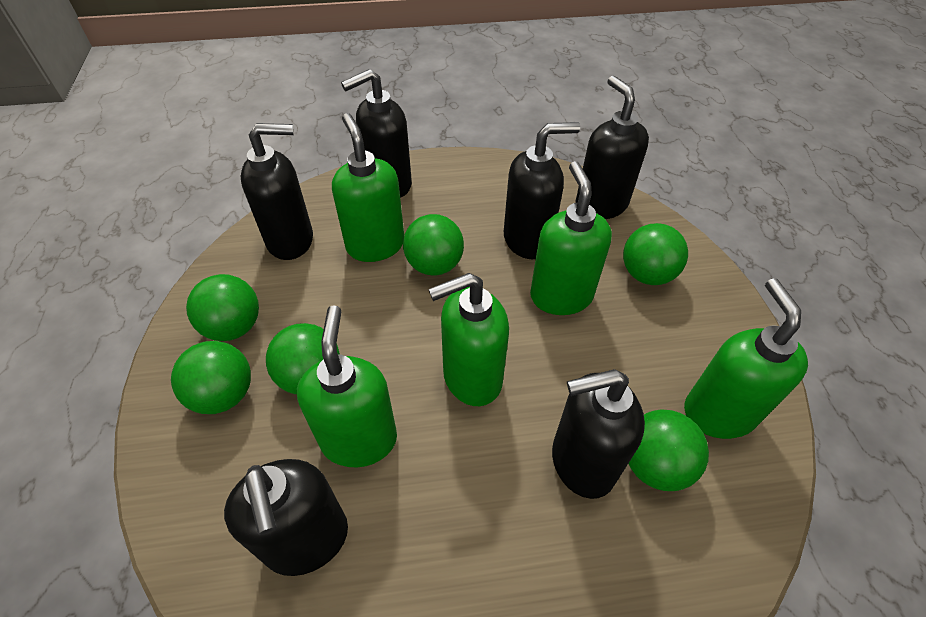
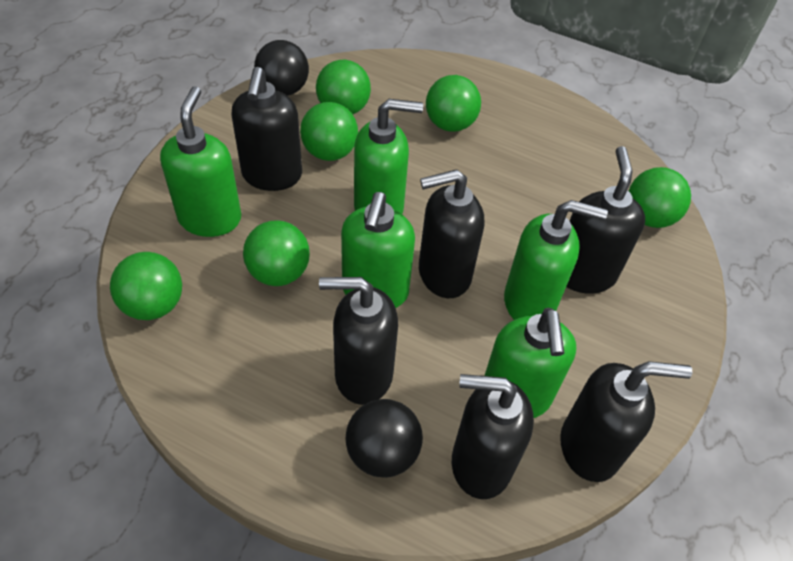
black ball: 0 -> 2

